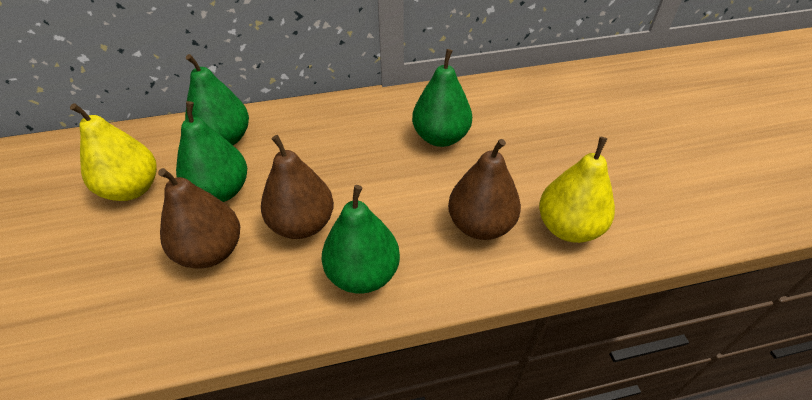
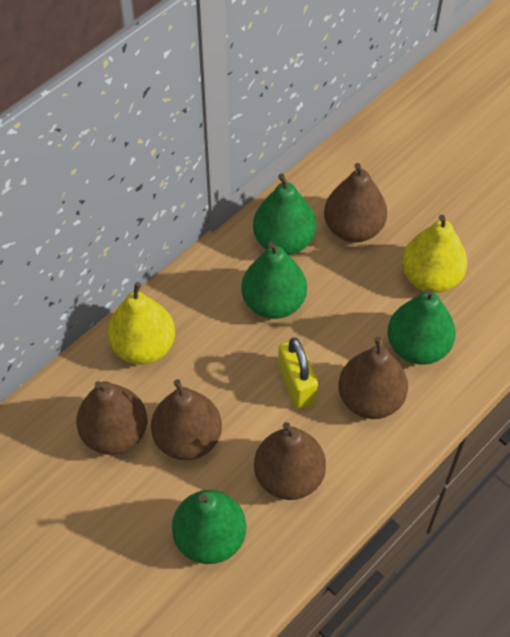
brown pear: 3 -> 5
yellow padlock: 0 -> 1

